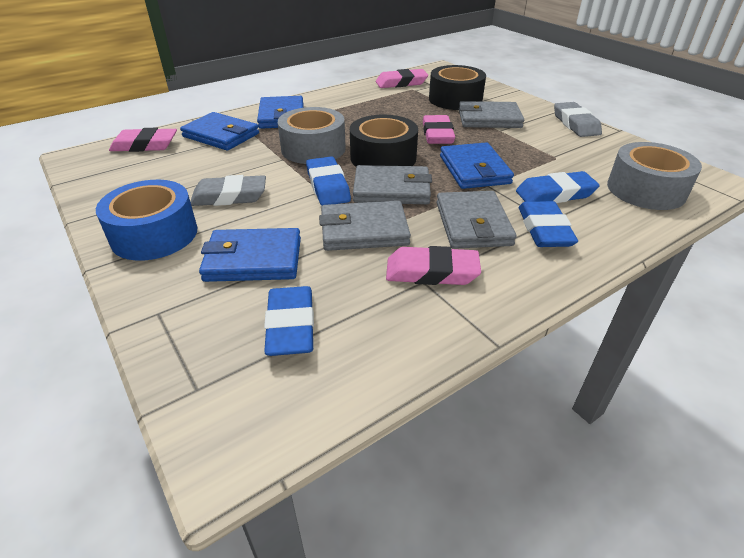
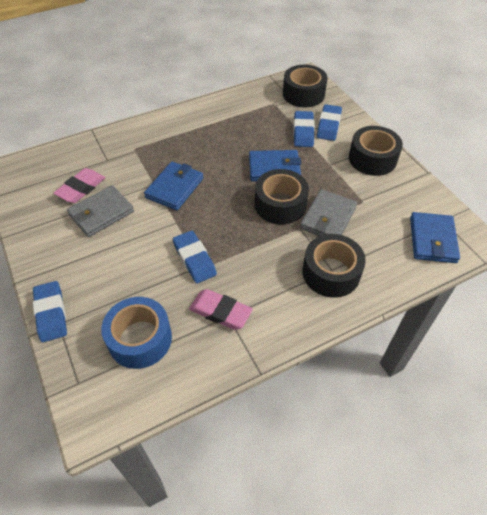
black tape: 2 -> 4
blue wallet: 4 -> 3
grey eraser: 2 -> 0
grey tape: 2 -> 0
grey wallet: 4 -> 2
pink eraser: 4 -> 2

